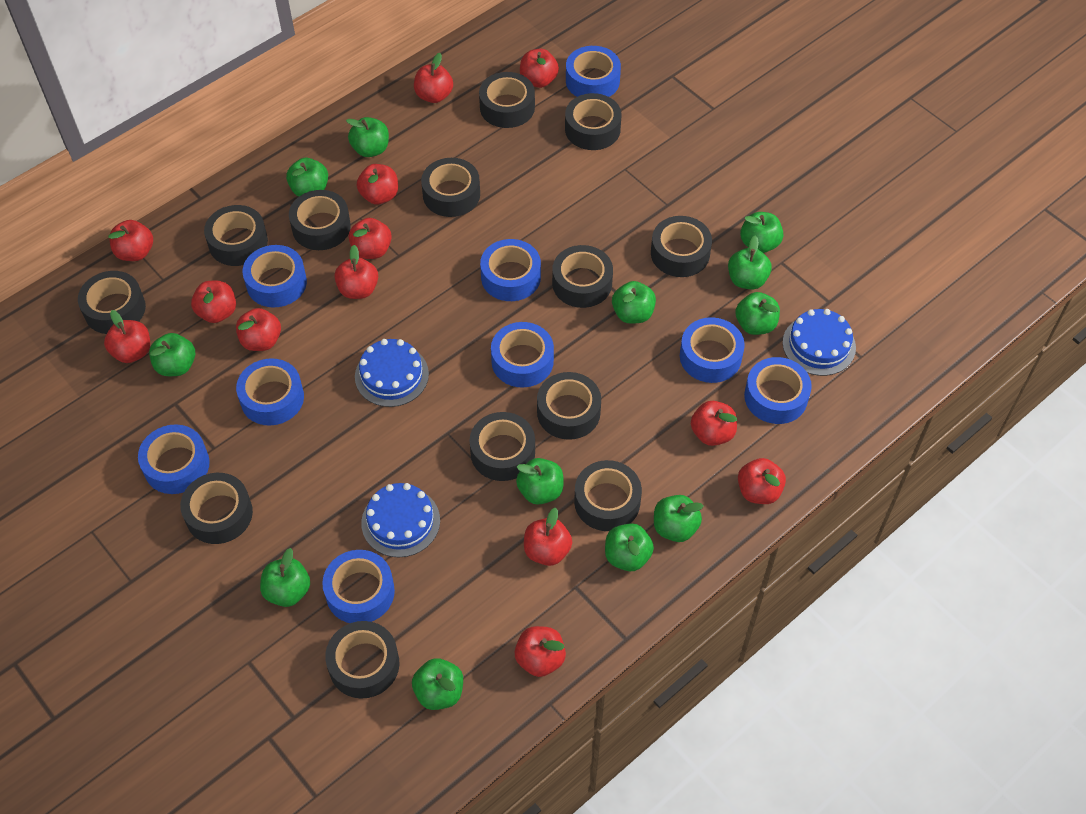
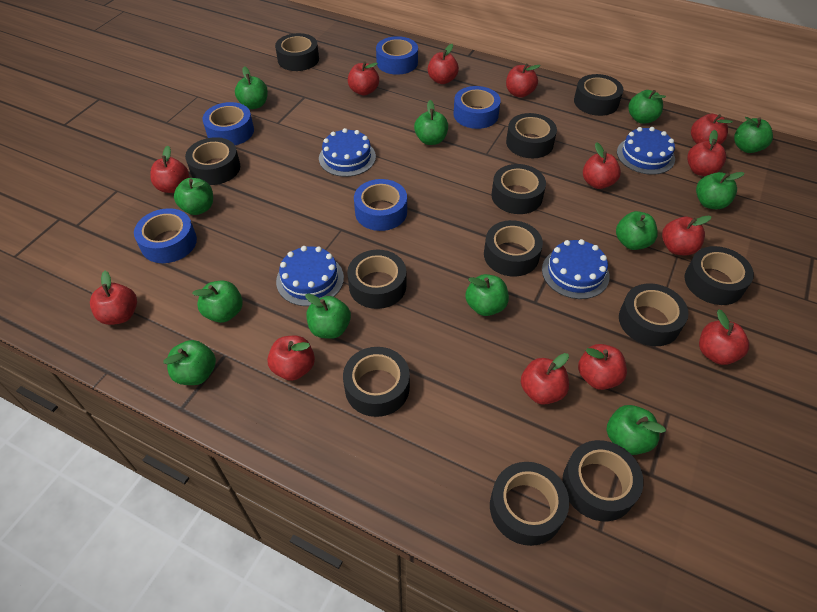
black tape: 13 -> 12
blue cake: 3 -> 4
blue tape: 9 -> 5

